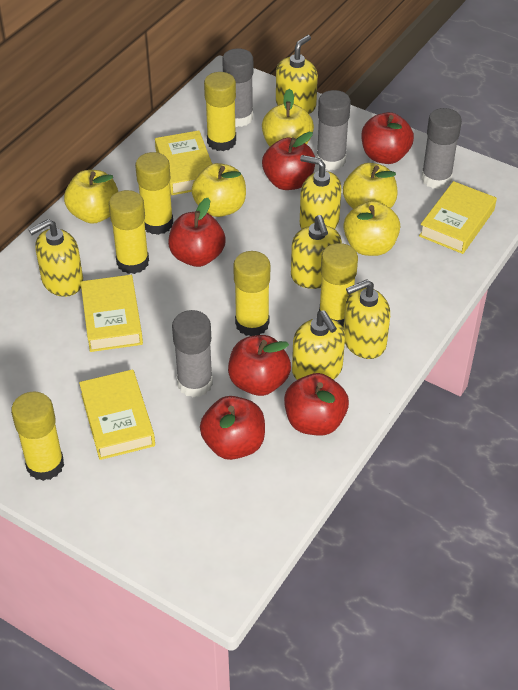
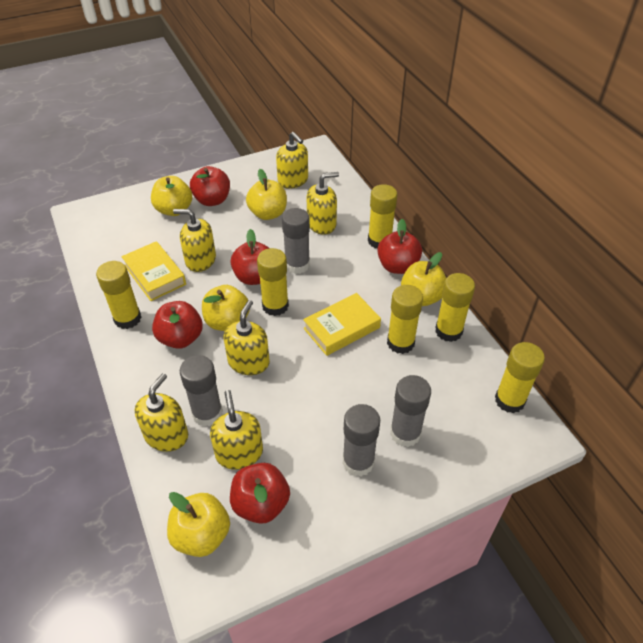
red apple: 6 -> 5
yellow book: 4 -> 2

